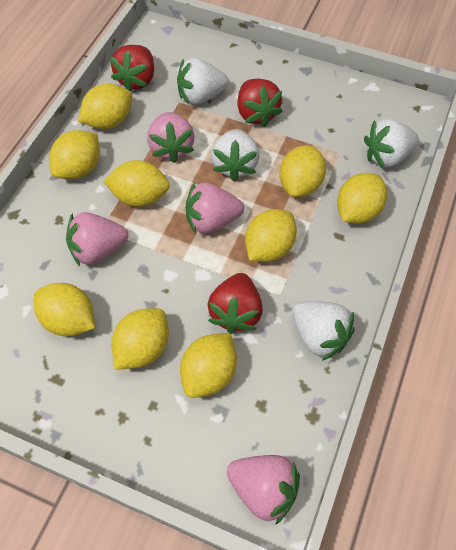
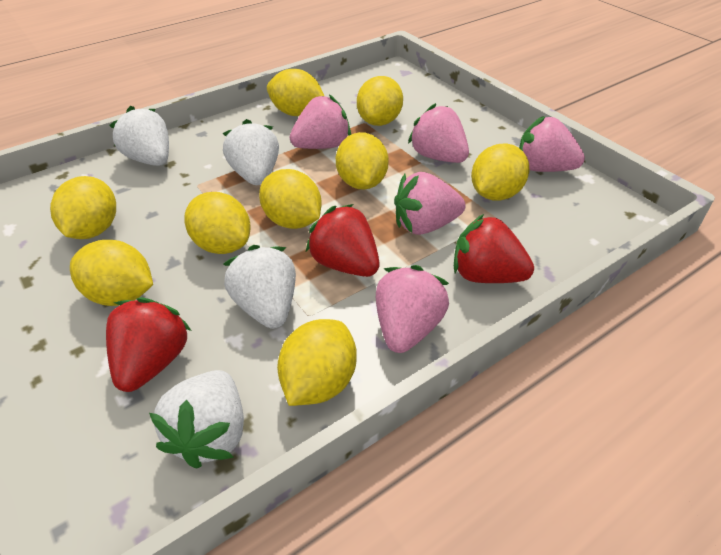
pink strawberry: 4 -> 5

